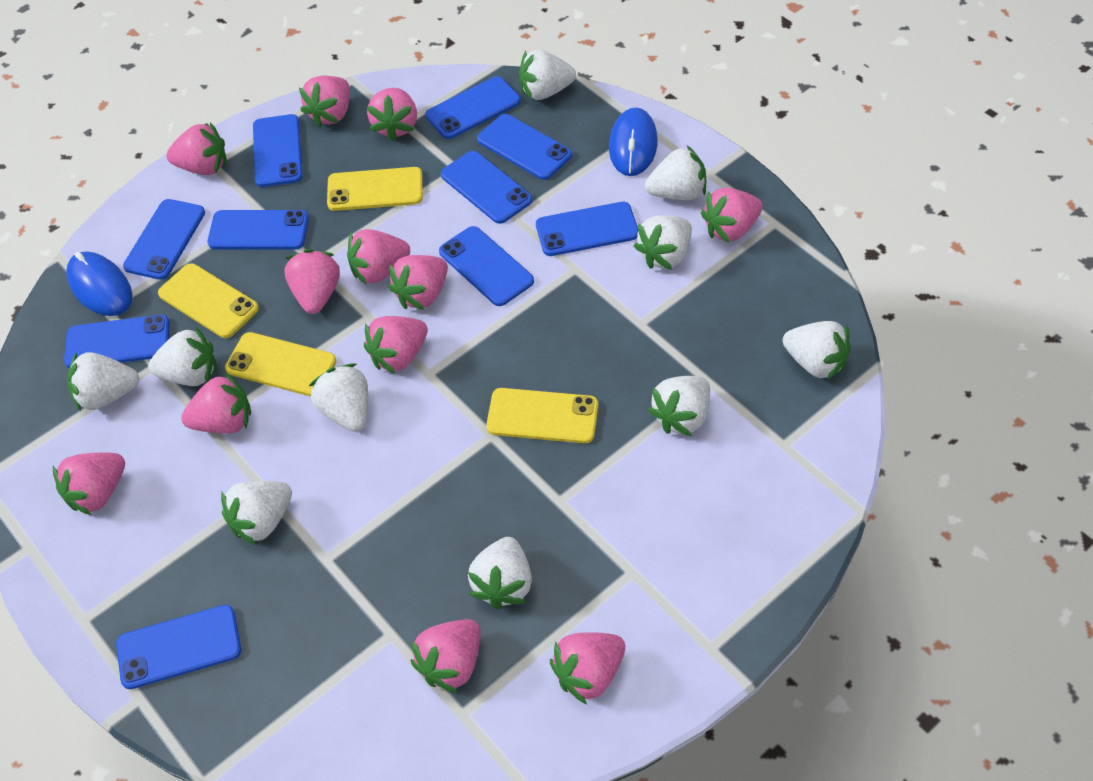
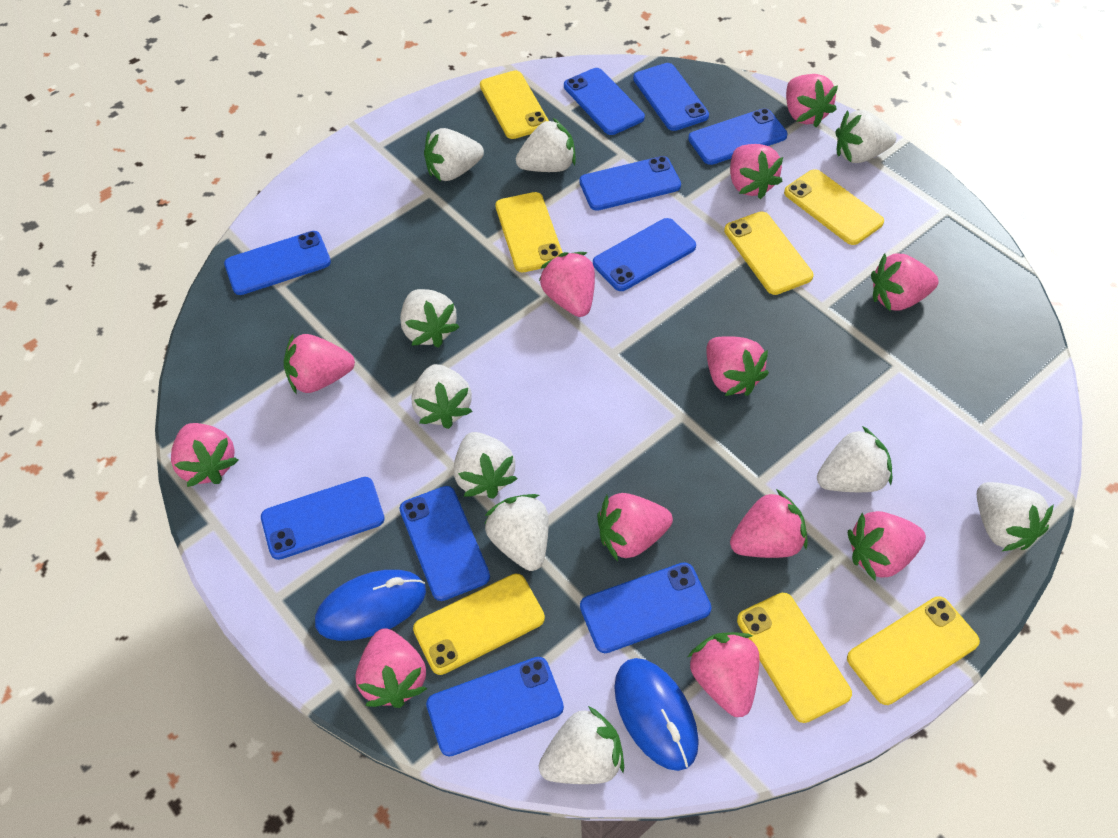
yellow phone: 4 -> 7

